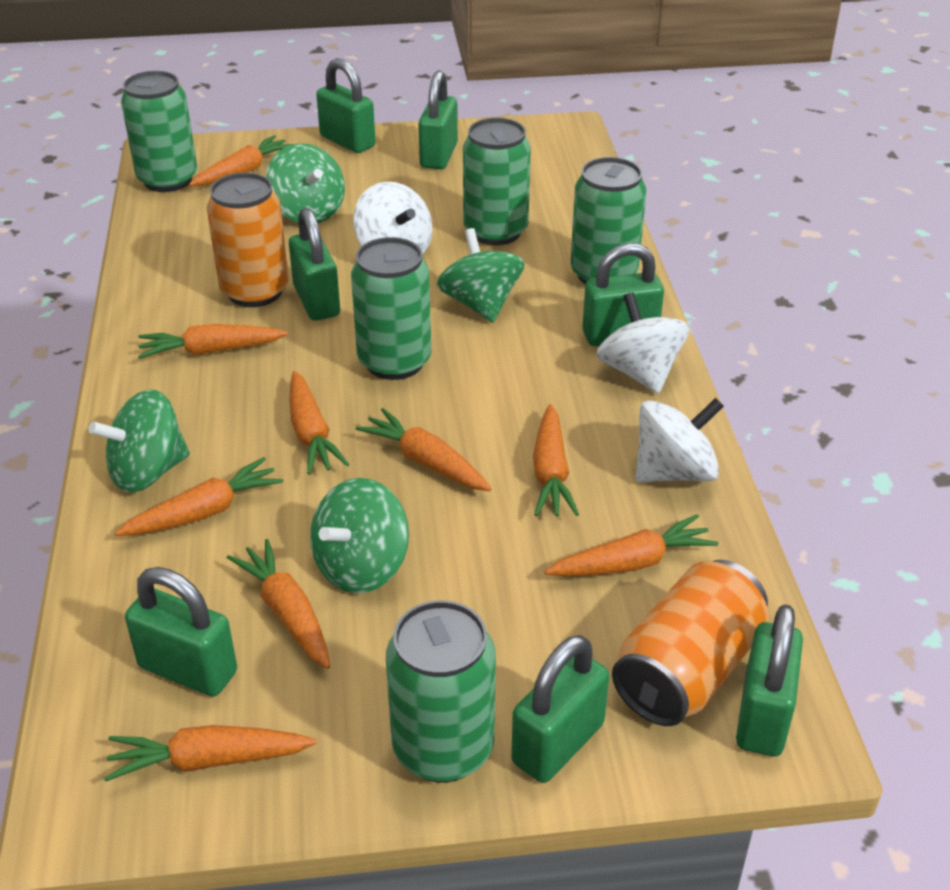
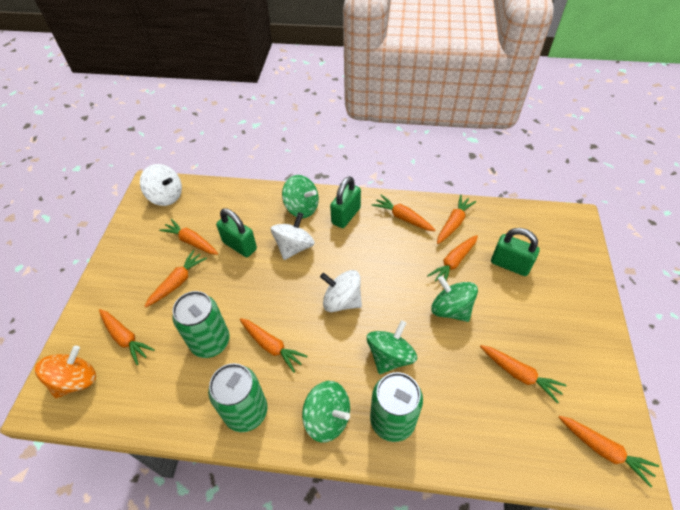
green can: 5 -> 3
green padlock: 7 -> 3
orange can: 2 -> 0
orange spinning top: 0 -> 1

